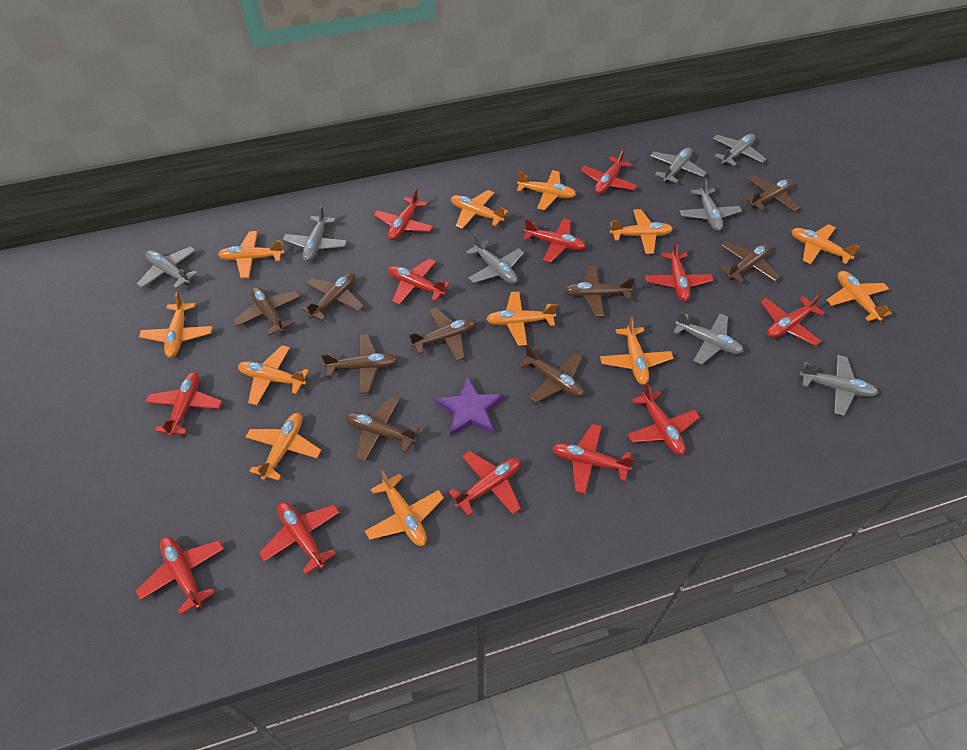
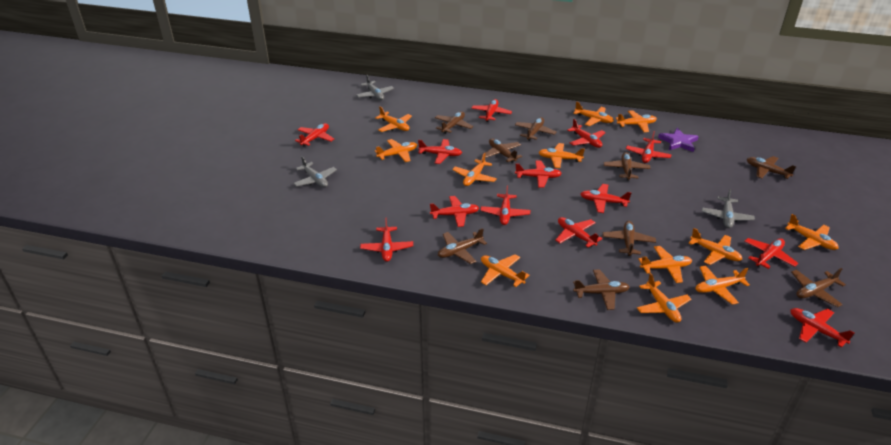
grey plane: 8 -> 3
red plane: 12 -> 13

